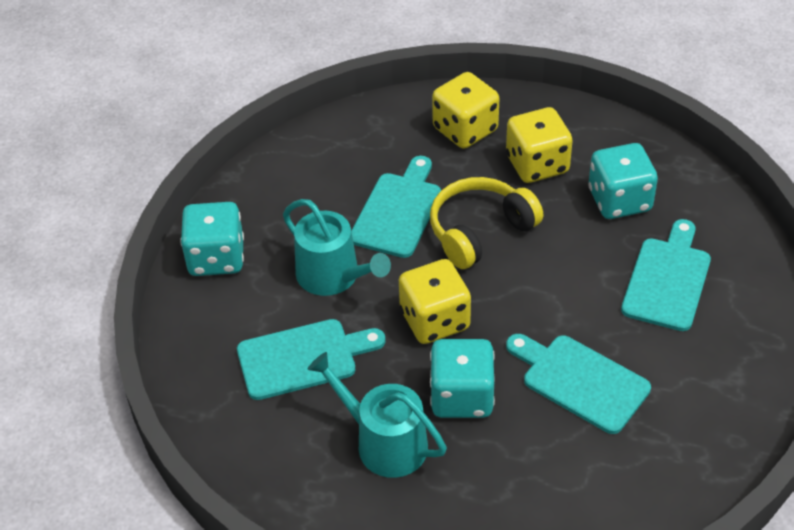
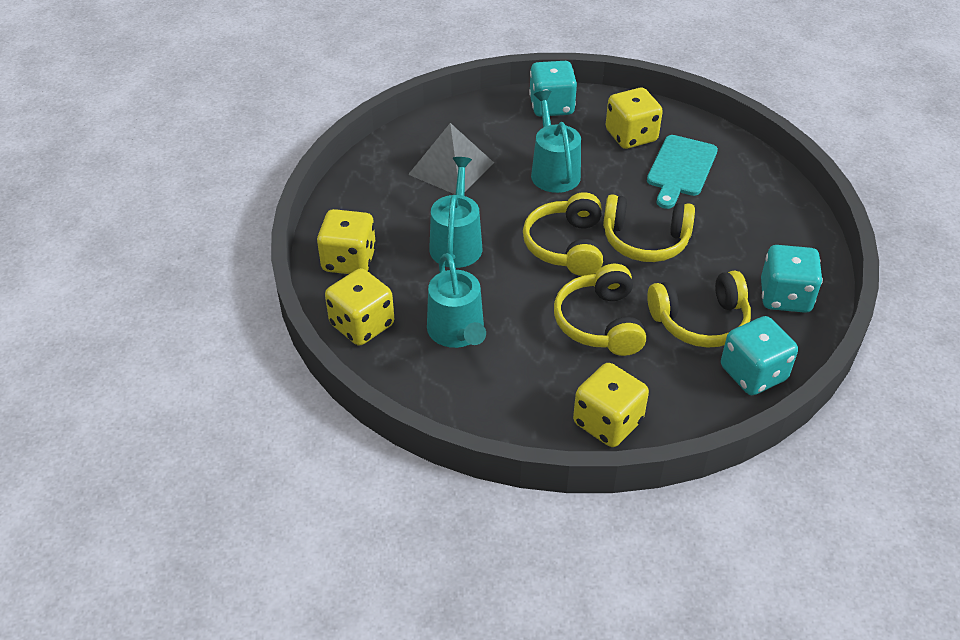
grey pyramid: 0 -> 1
turquoise cutting board: 4 -> 1
turquoise watering can: 2 -> 3
yellow dice: 3 -> 4
yellow headphones: 1 -> 4

